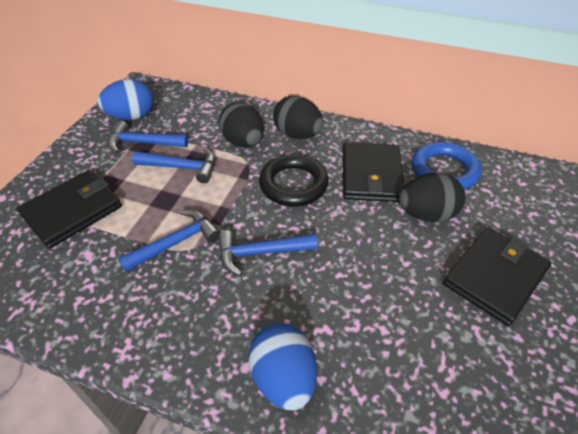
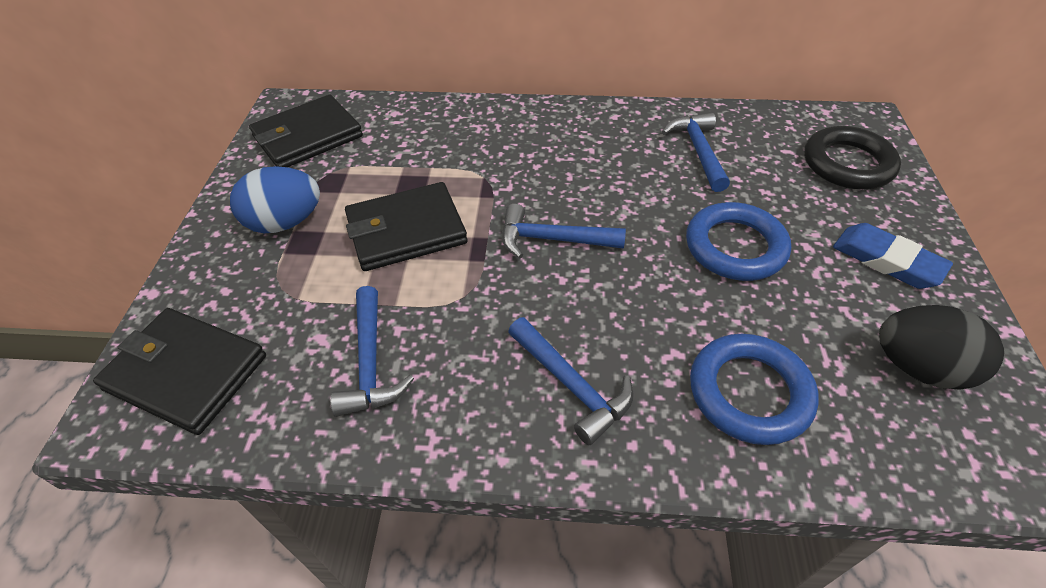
black egg: 3 -> 1
blue egg: 2 -> 1
blue eraser: 0 -> 1
blue ring: 1 -> 2

